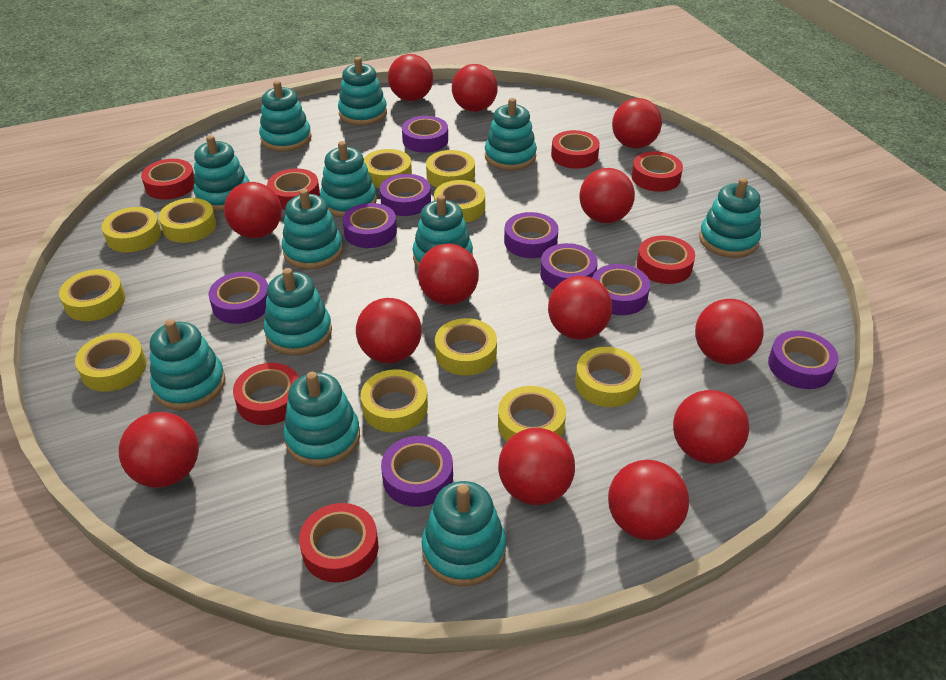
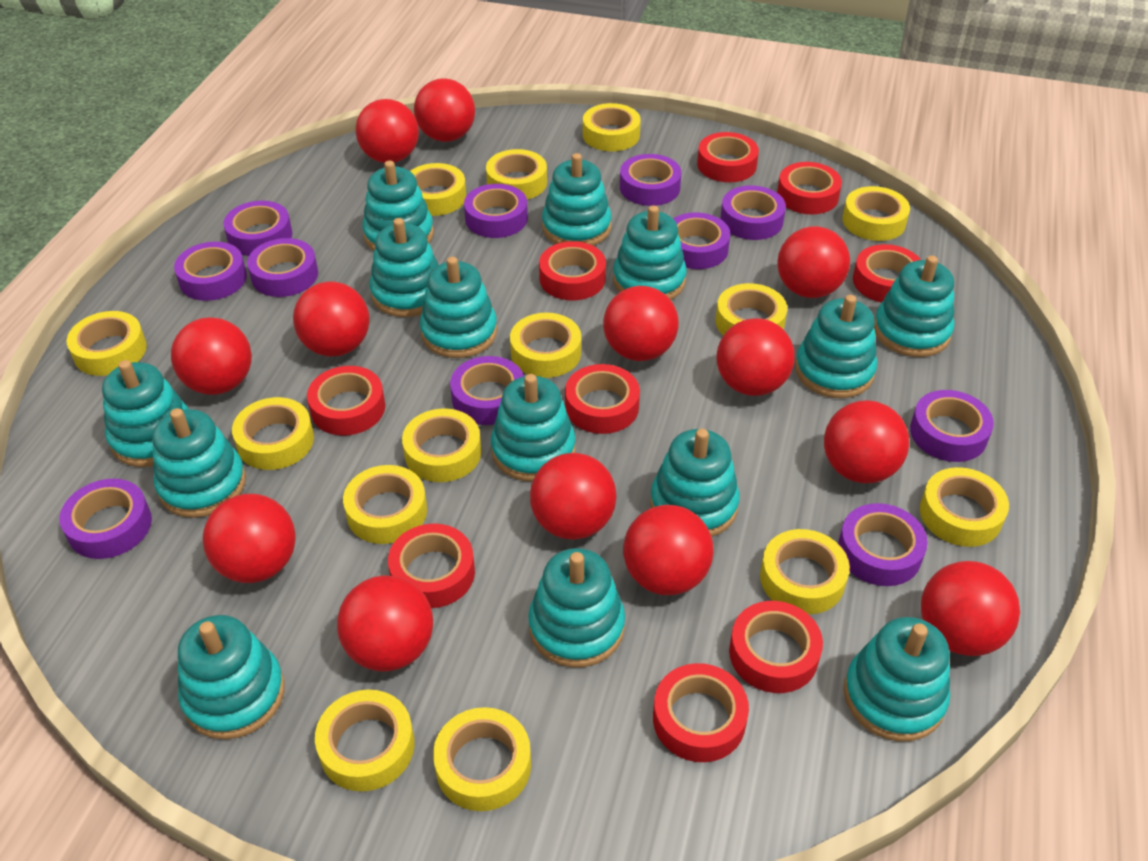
purple tape: 9 -> 11
red tape: 7 -> 9
turquoise stacking toy: 12 -> 14
yellow tape: 11 -> 14

